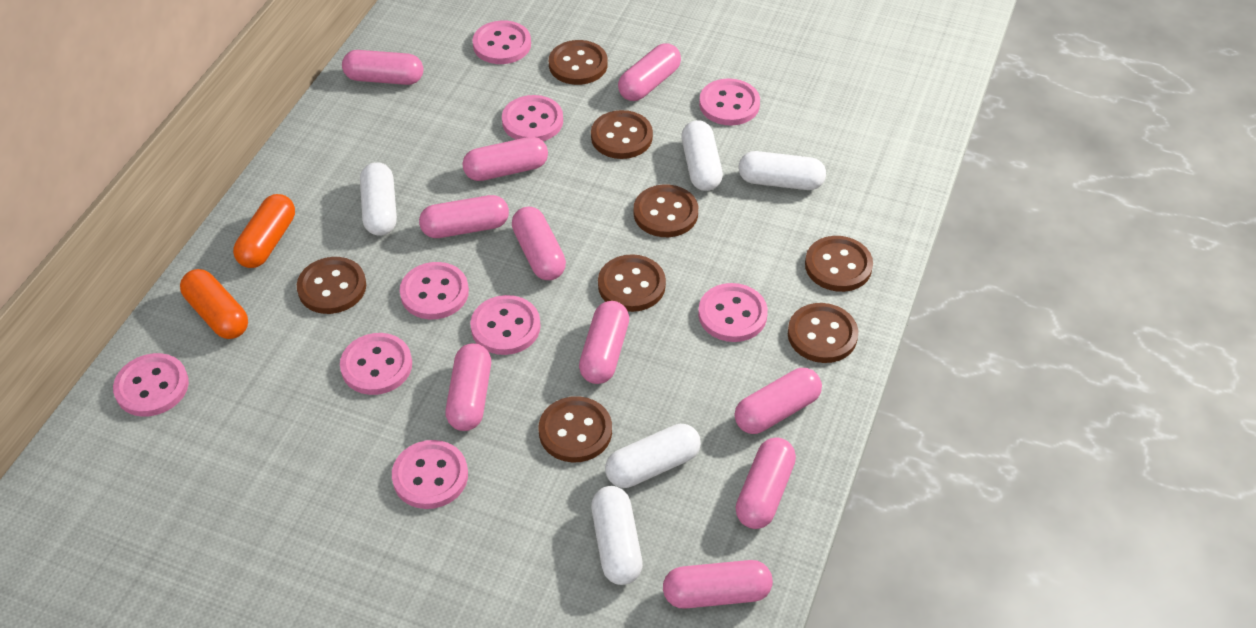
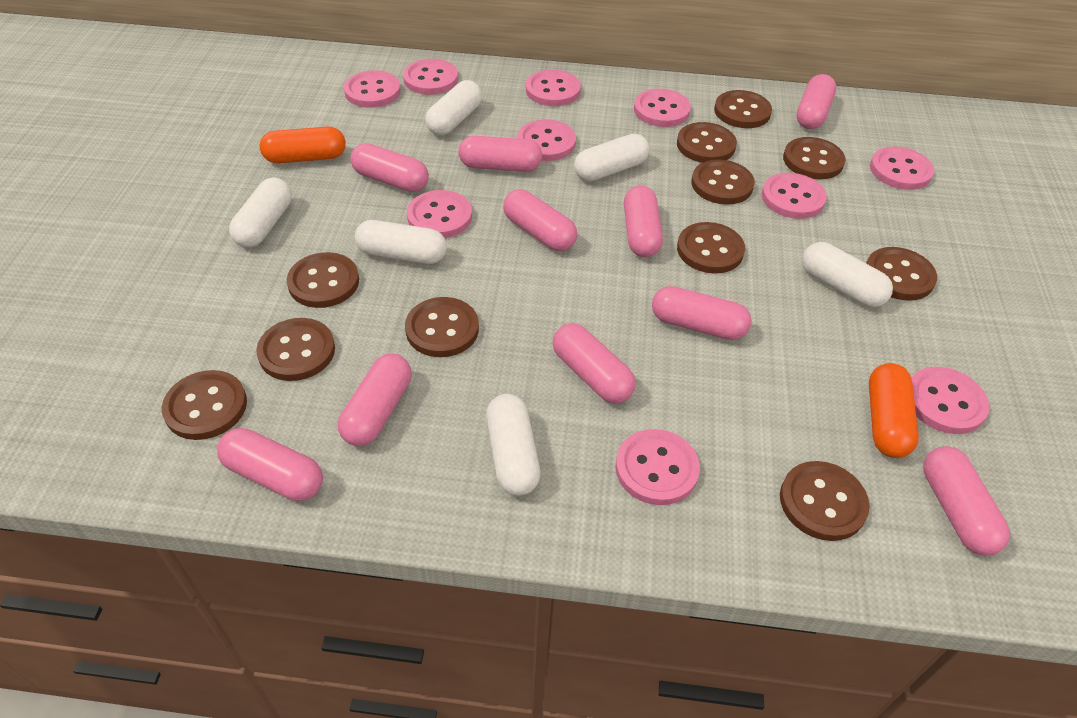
brown button: 8 -> 11
pink button: 9 -> 10
white capsule: 5 -> 6

